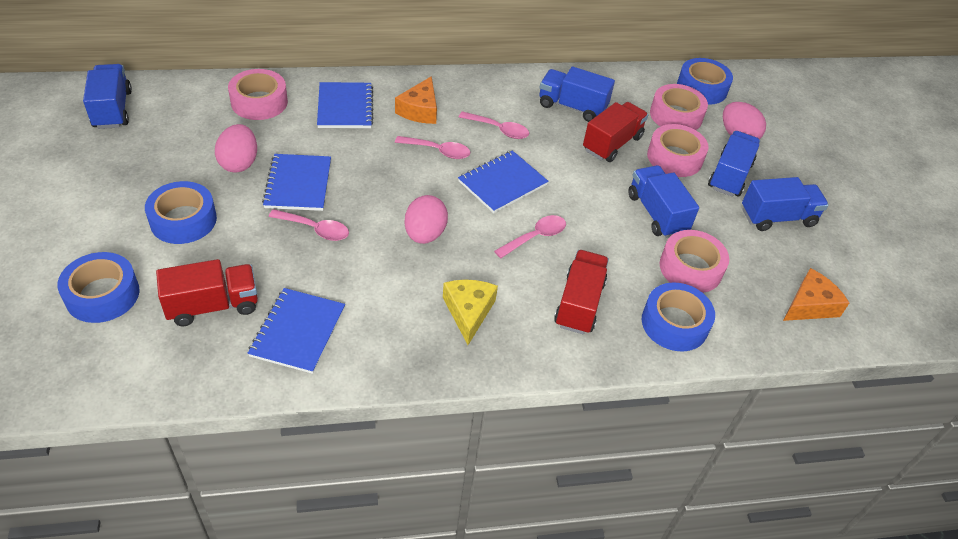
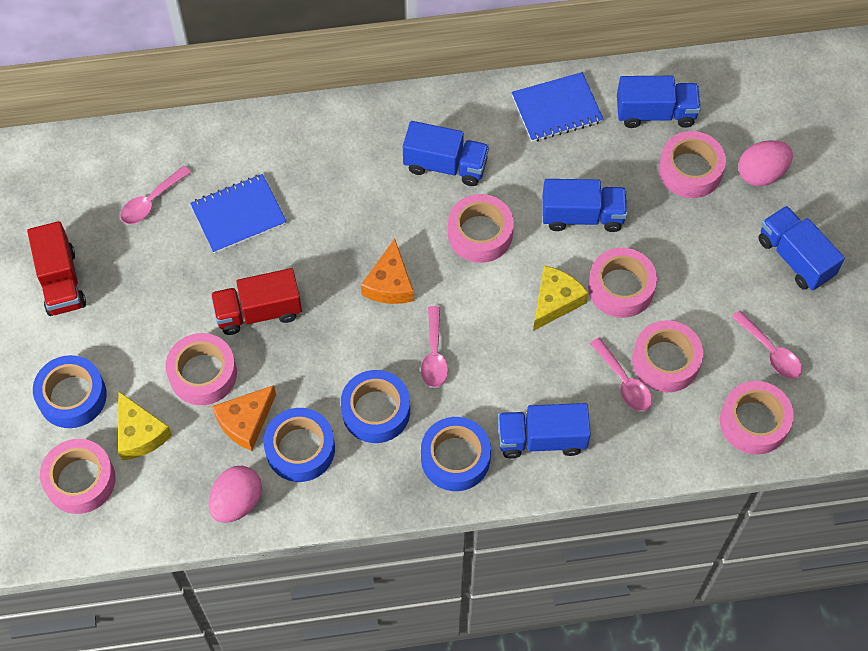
blue notebook: 4 -> 2
pink egg: 3 -> 2
pink tape: 4 -> 7
red truck: 3 -> 2
yellow cheese: 1 -> 2

